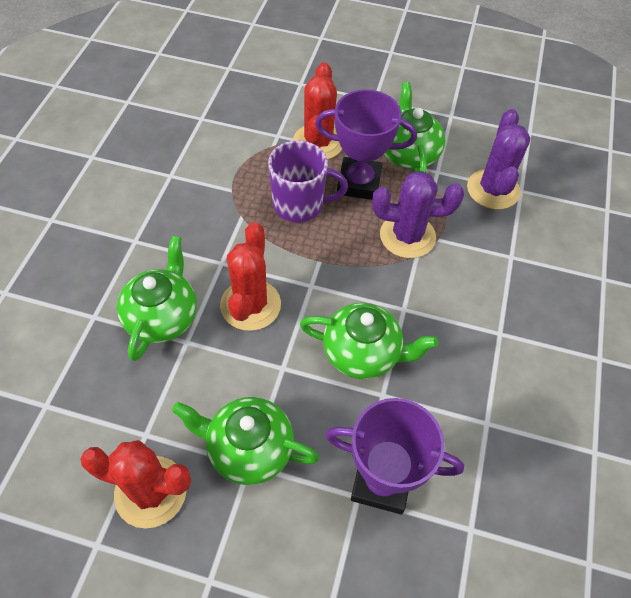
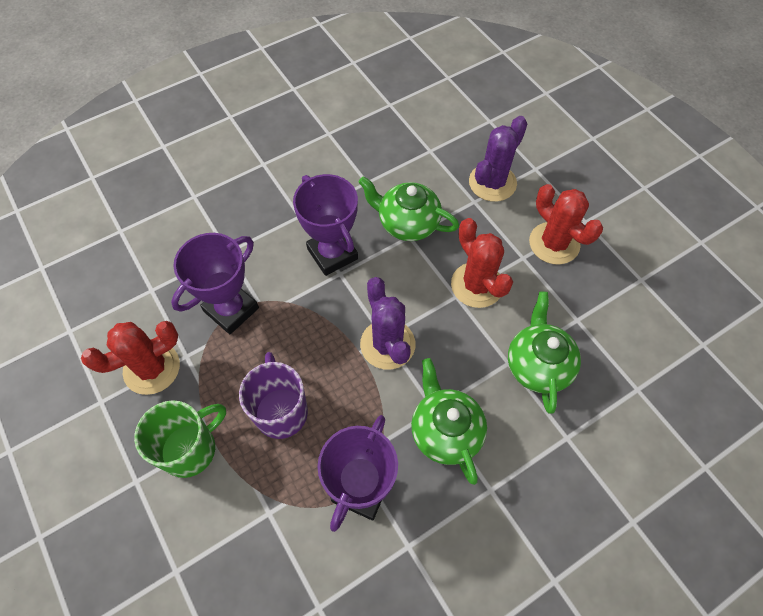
green mug: 0 -> 1
green teapot: 4 -> 3
purple trophy: 2 -> 3

